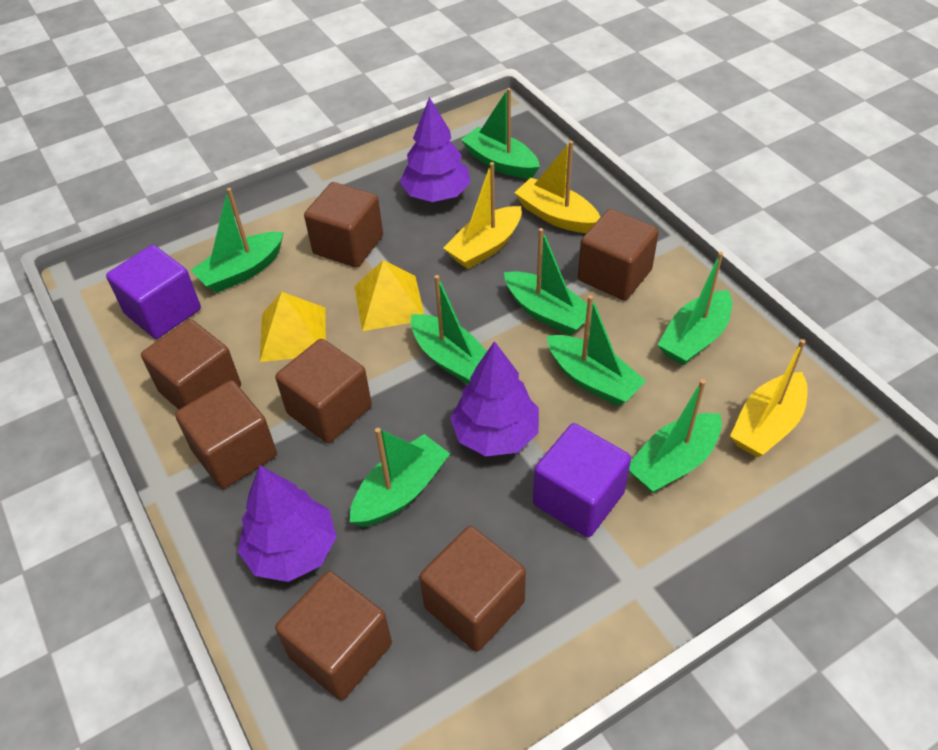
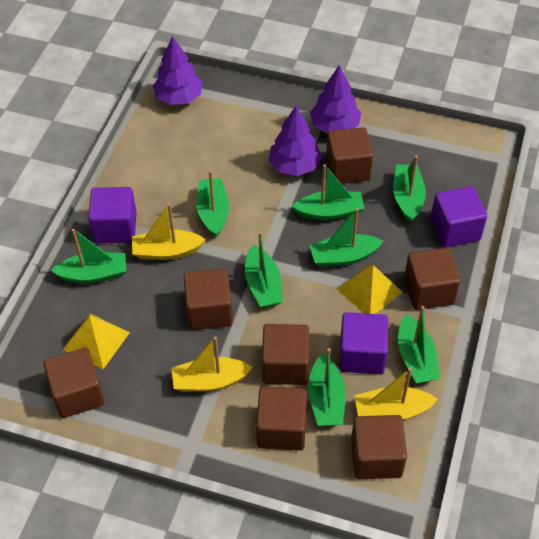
purple cube: 2 -> 3

